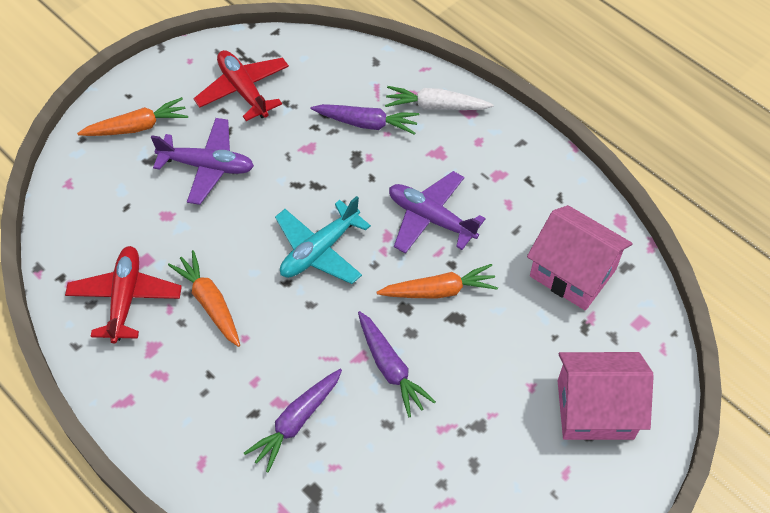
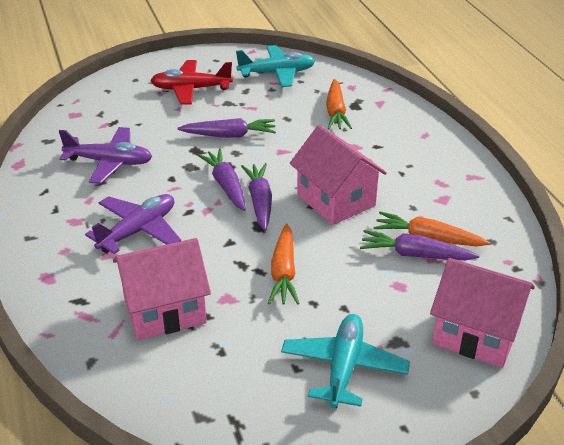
pink house: 2 -> 3
purple carrot: 3 -> 4
red plane: 2 -> 1
turquoise plane: 1 -> 2
white carrot: 1 -> 0

